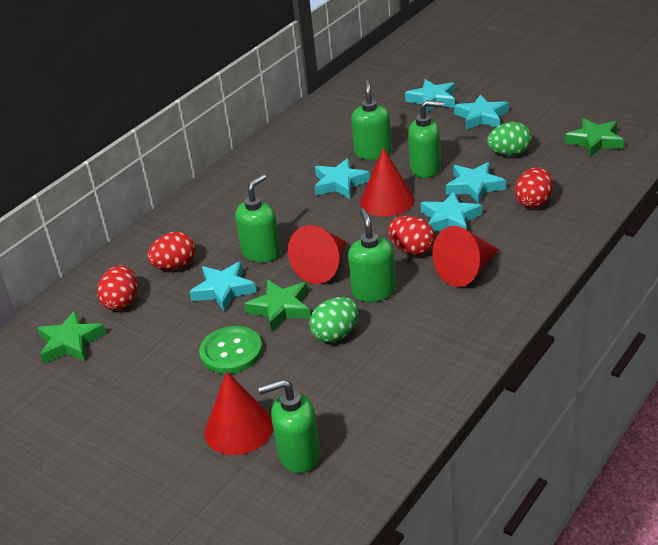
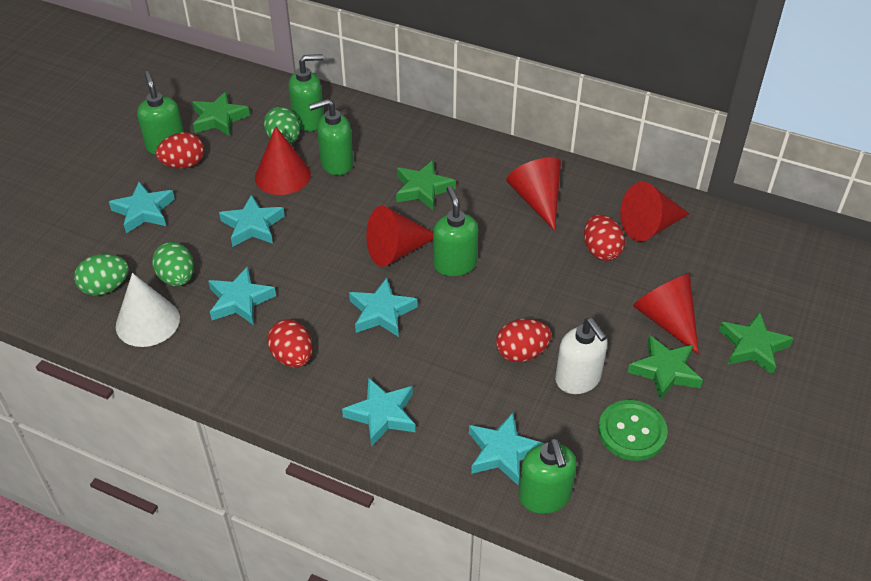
green egg: 2 -> 3
green star: 3 -> 4
red cone: 4 -> 5
white cone: 0 -> 1
white soap dispenser: 0 -> 1

